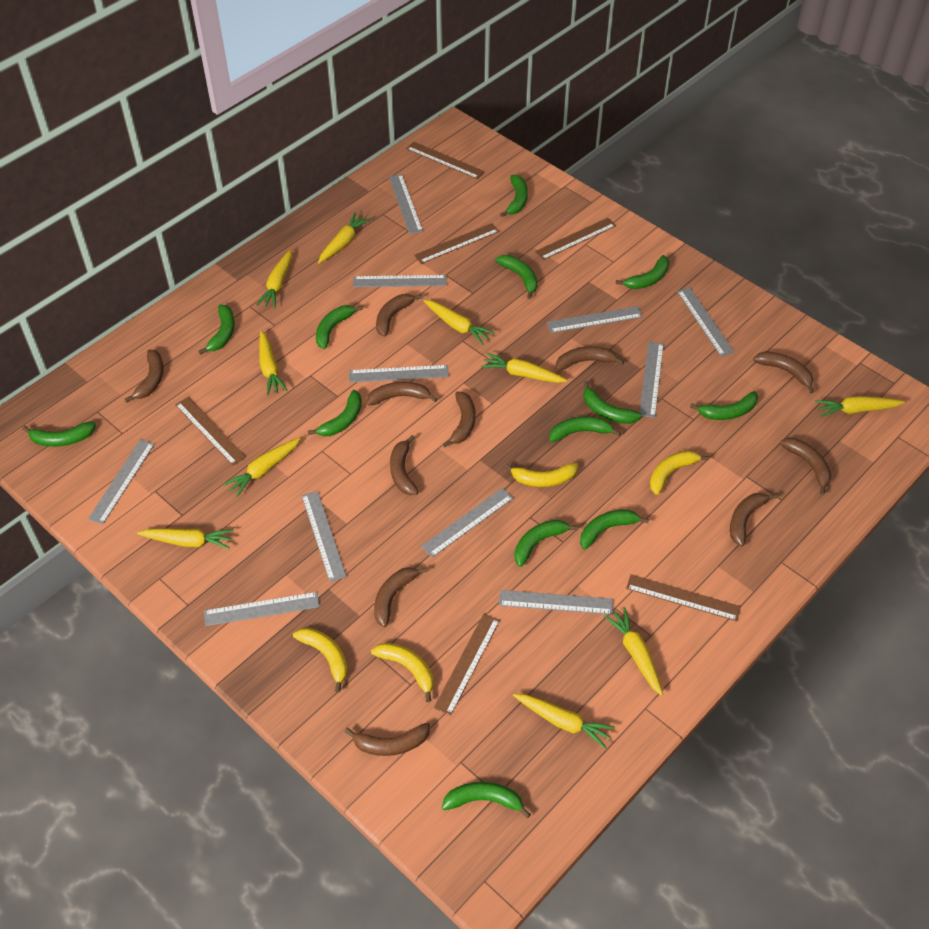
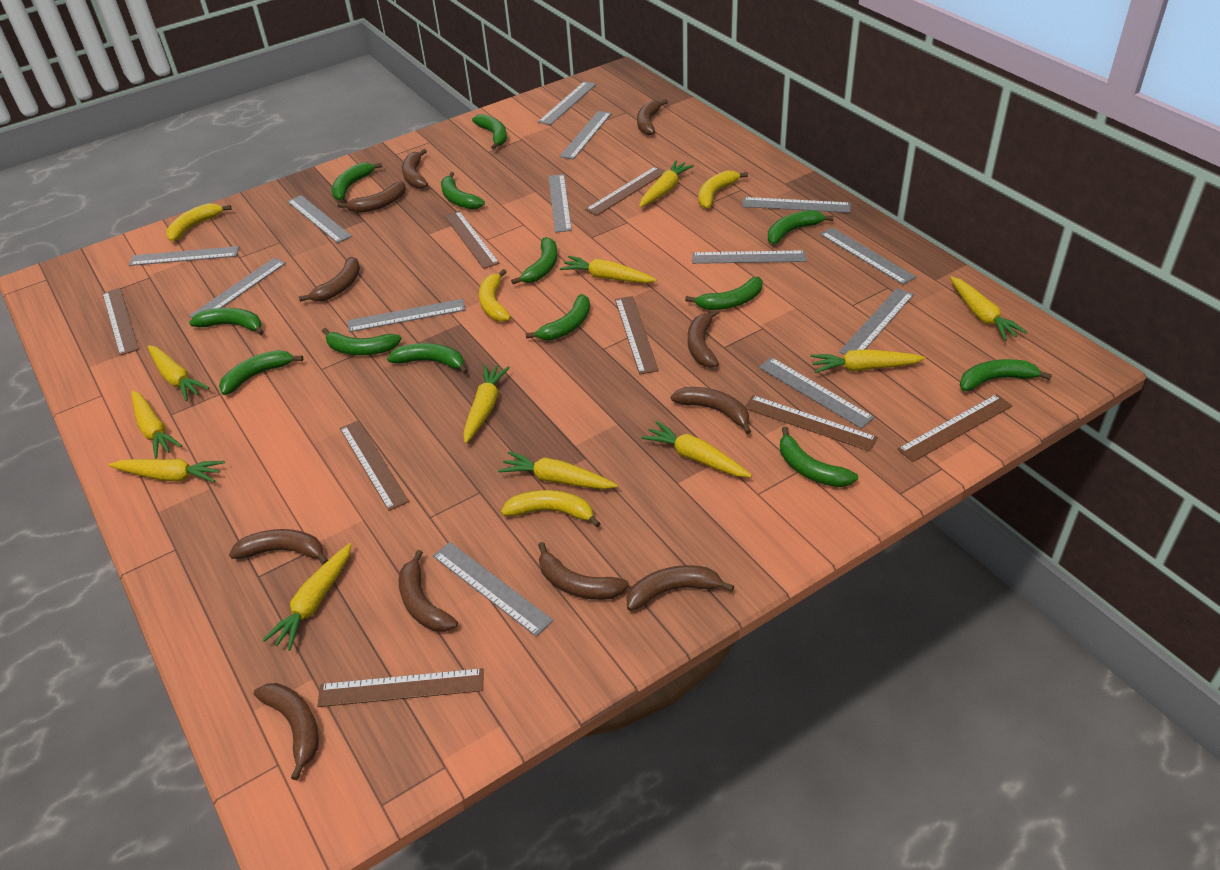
brown ruler: 6 -> 8
grey ruler: 11 -> 13
yellow carrot: 10 -> 11

